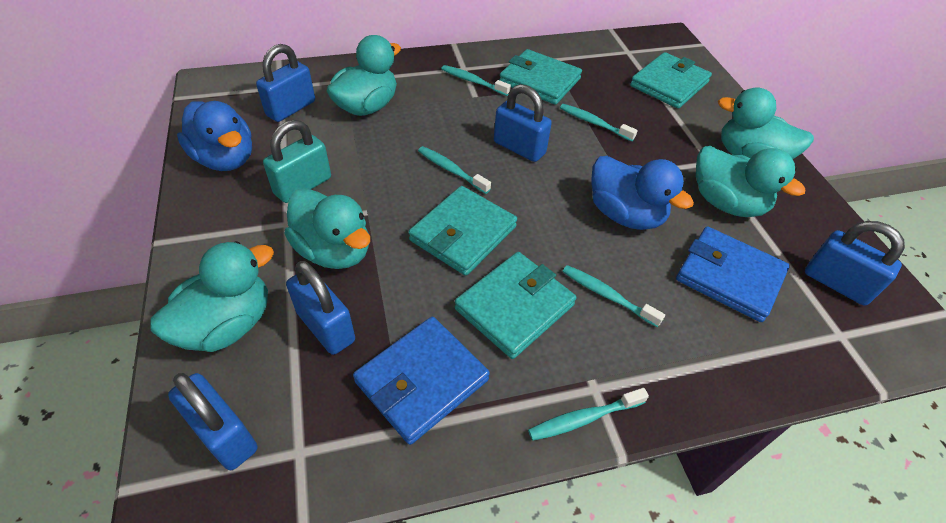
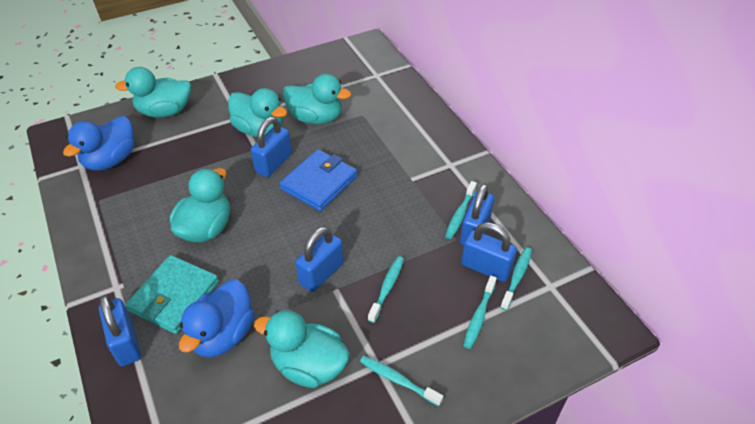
blue wallet: 2 -> 1
turquoise padlock: 1 -> 0
turquoise wallet: 4 -> 1

